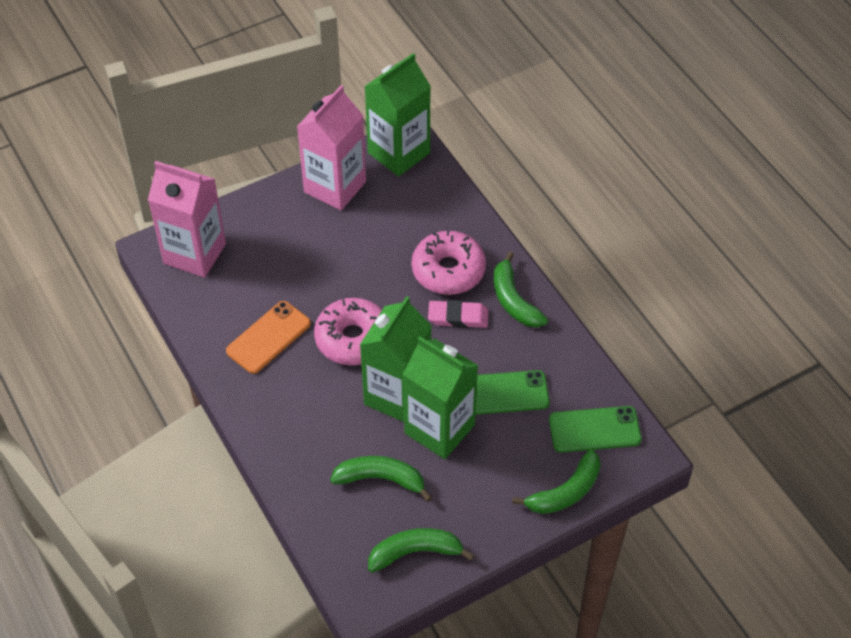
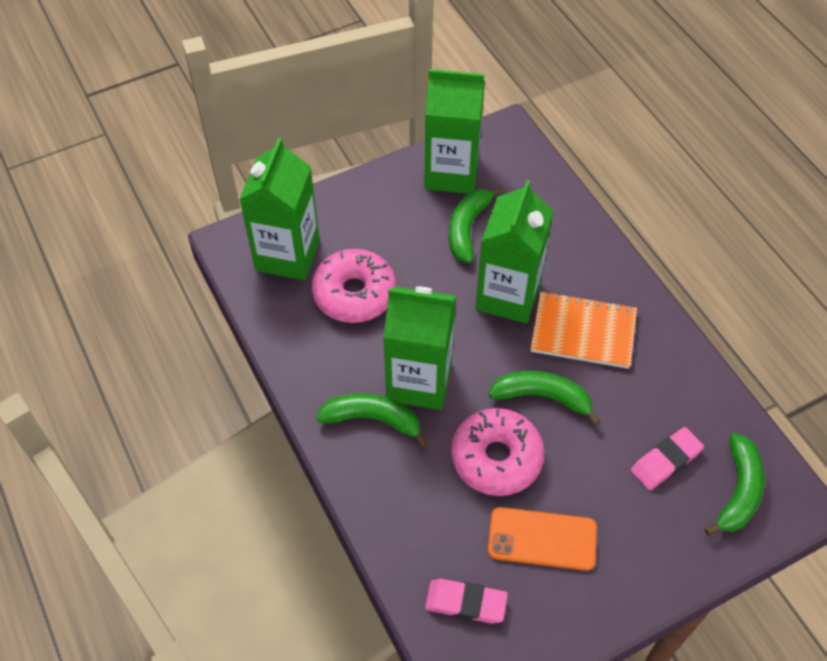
green carton: 3 -> 4
green phone: 2 -> 0
orange notebook: 0 -> 1
pink carton: 2 -> 0
pink eraser: 1 -> 2

